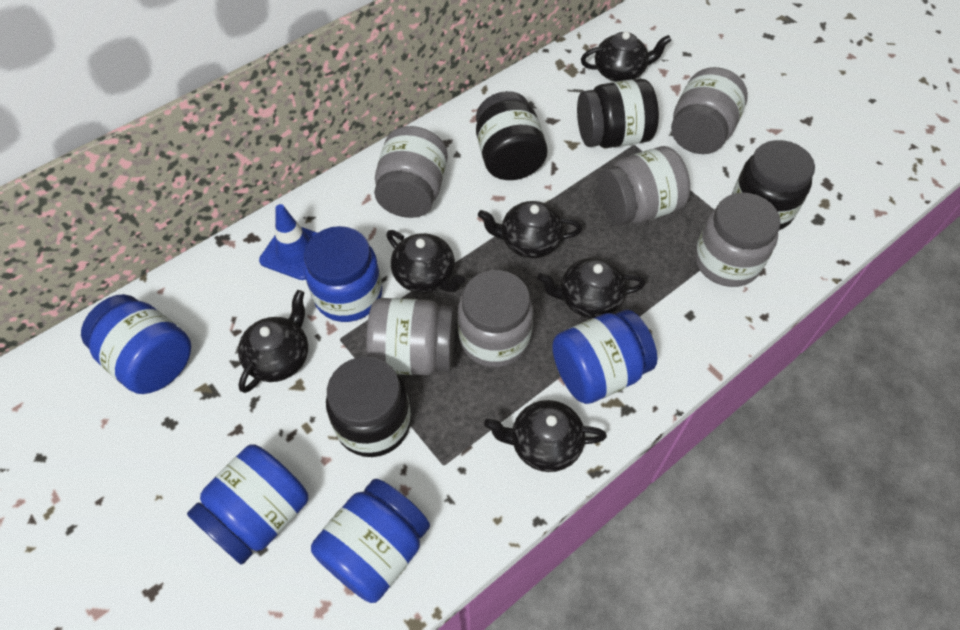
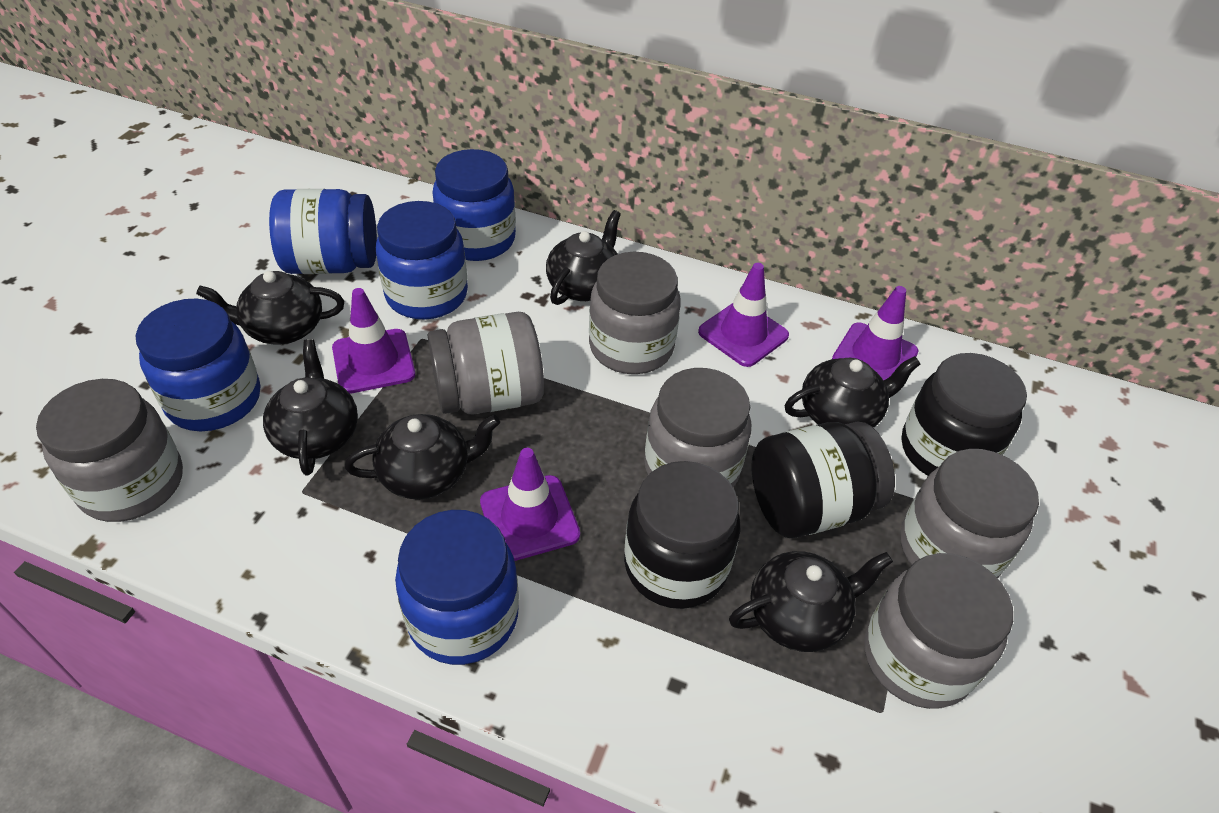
black jar: 4 -> 3
blue traffic cone: 1 -> 0
purple traffic cone: 0 -> 4

